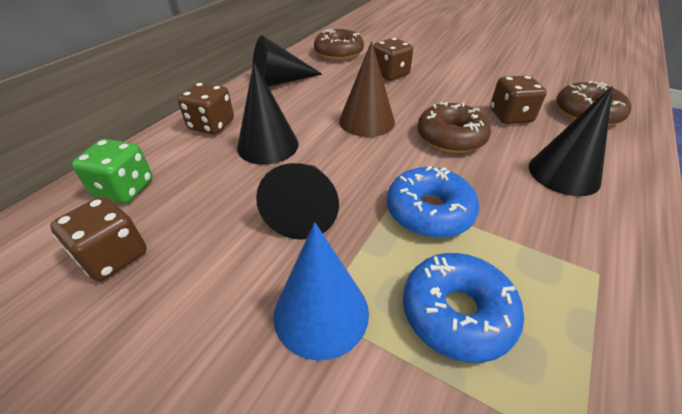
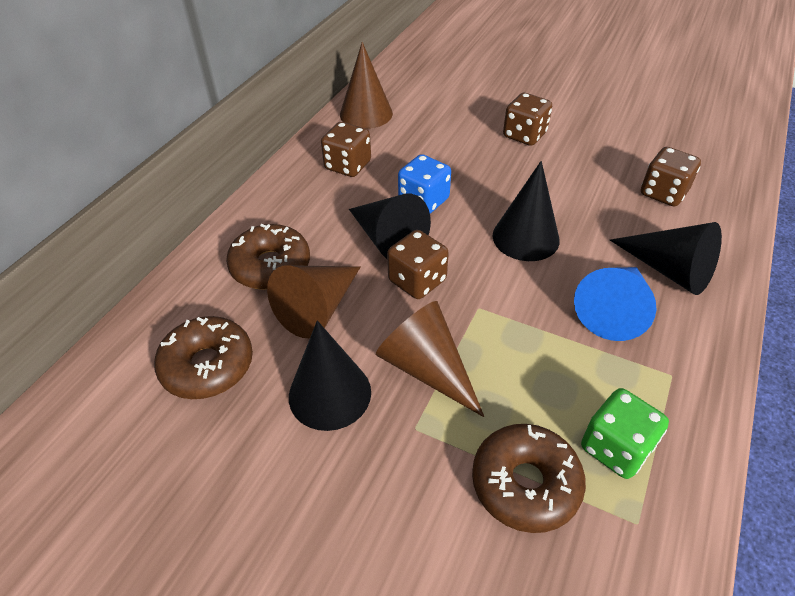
blue dice: 0 -> 1
blue donut: 2 -> 0
brown cone: 1 -> 3

